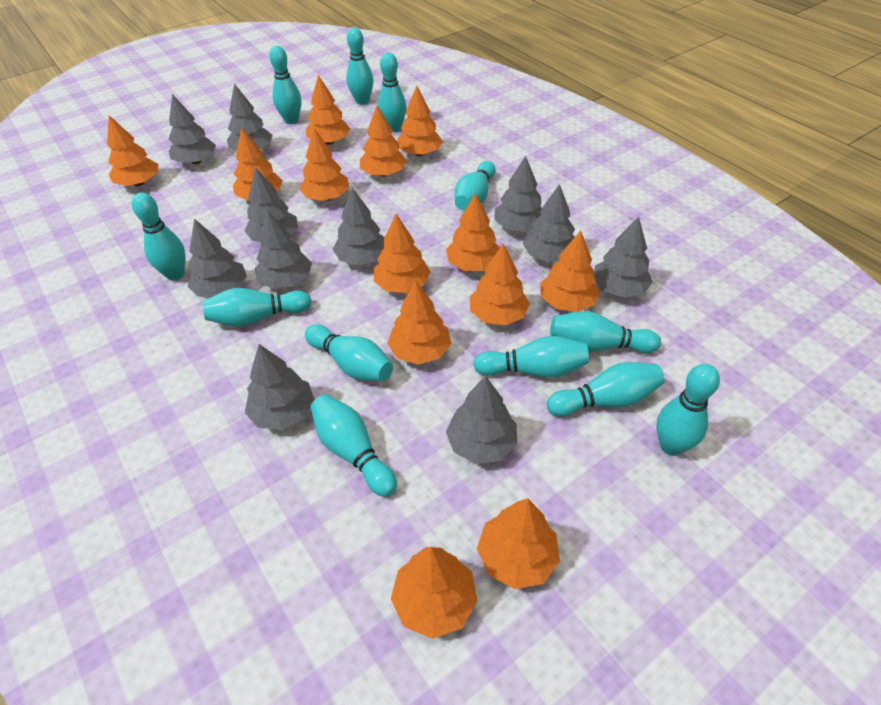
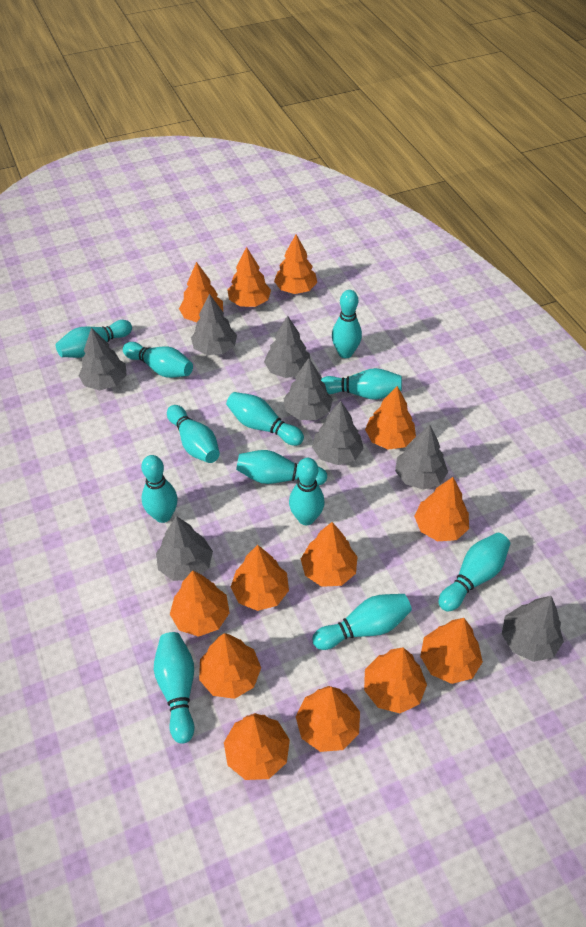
grey tree: 11 -> 8

